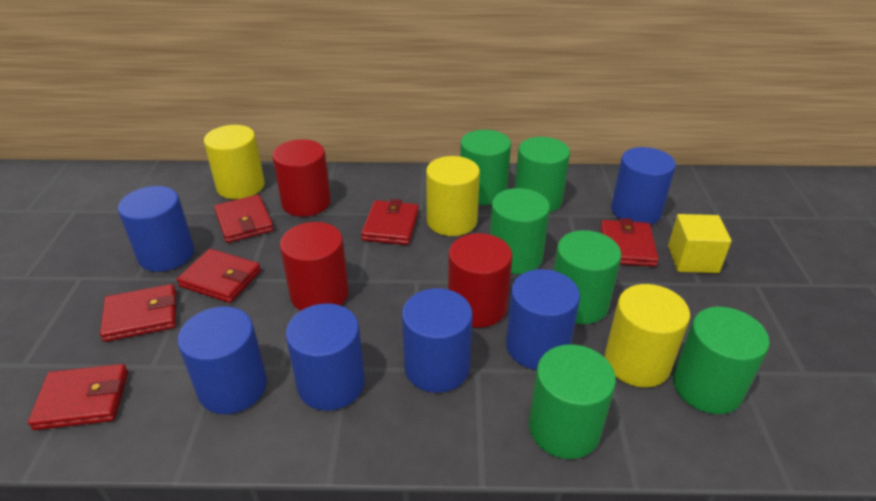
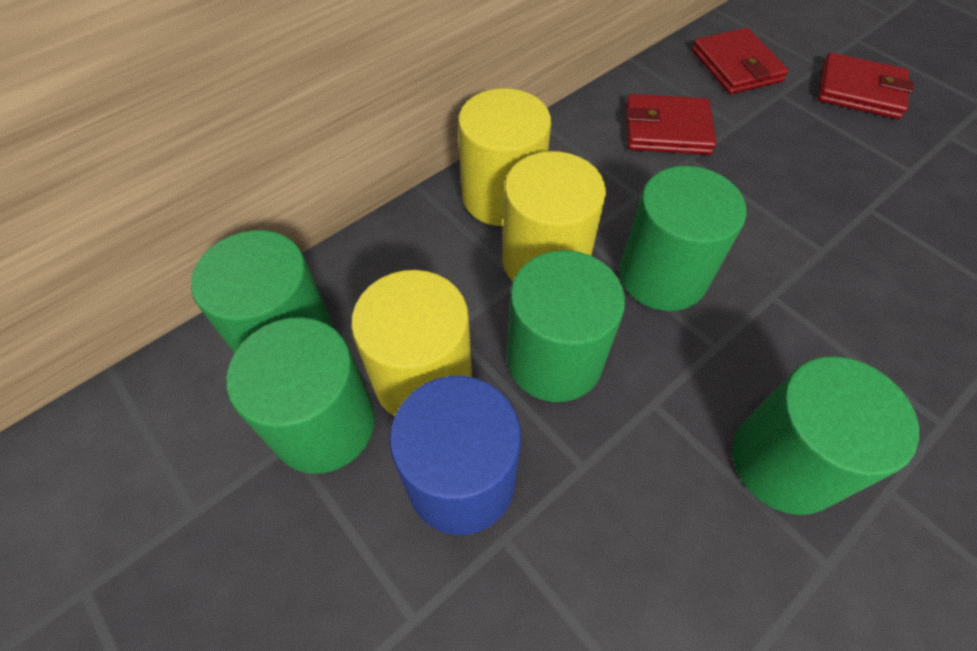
blue cylinder: 6 -> 1
green cylinder: 6 -> 5
red cylinder: 3 -> 0
red wallet: 6 -> 3
yellow cube: 1 -> 0

